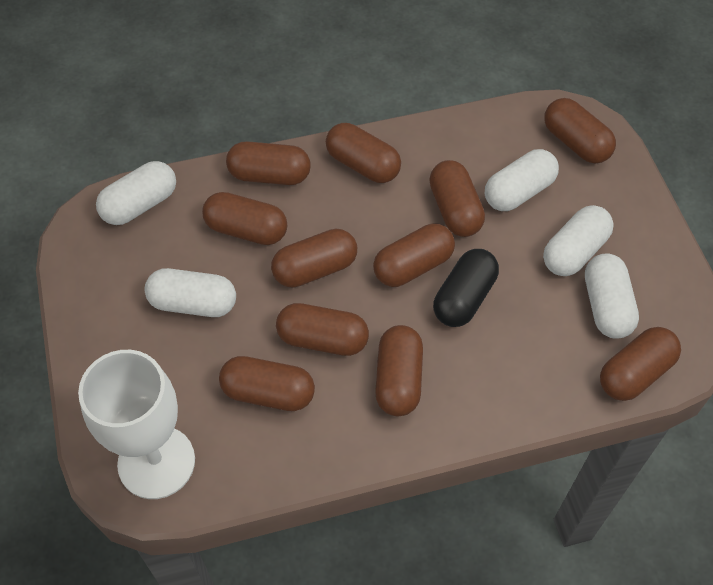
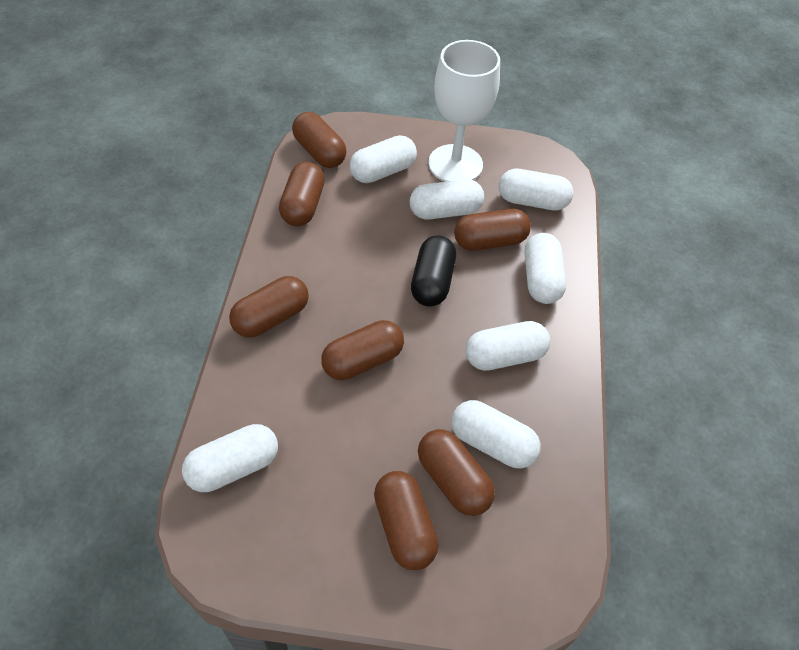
brown capsule: 11 -> 7
white capsule: 5 -> 7

